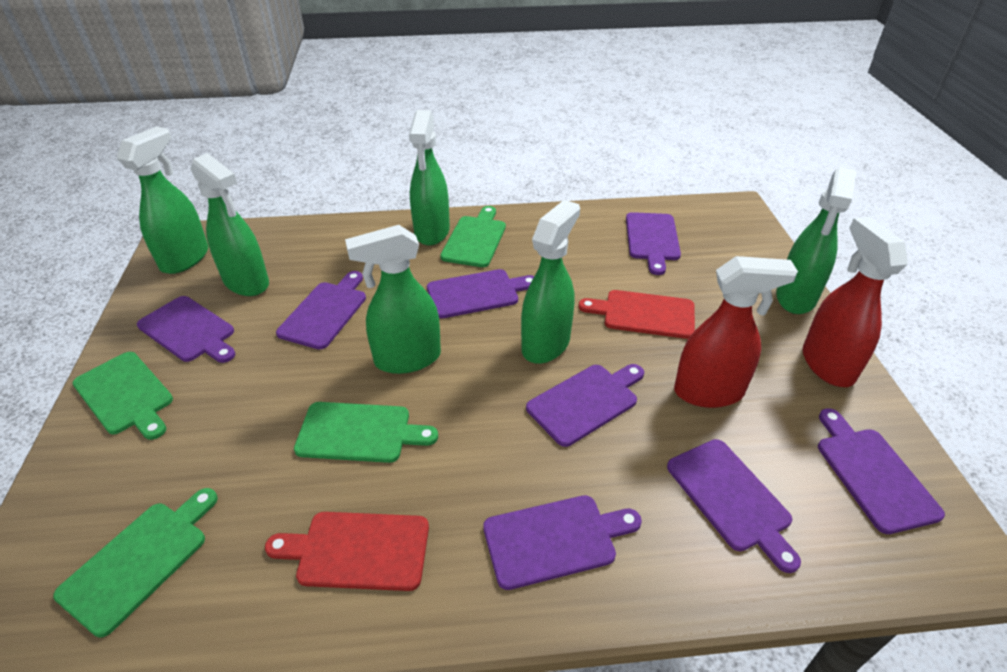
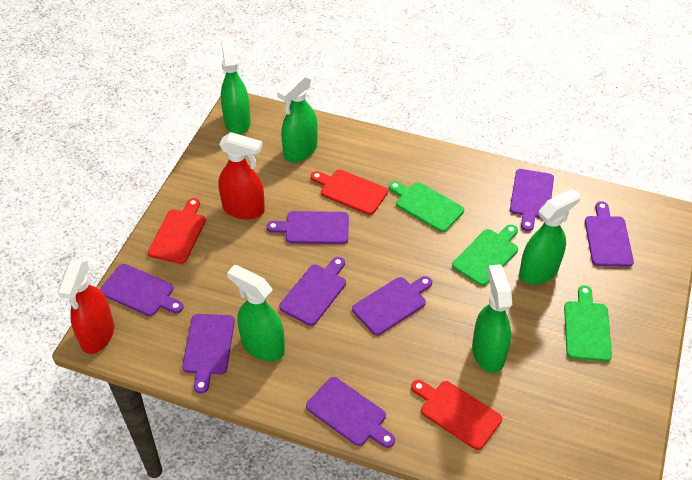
green cutting board: 4 -> 3
green spray bottle: 6 -> 5
red cutting board: 2 -> 3

